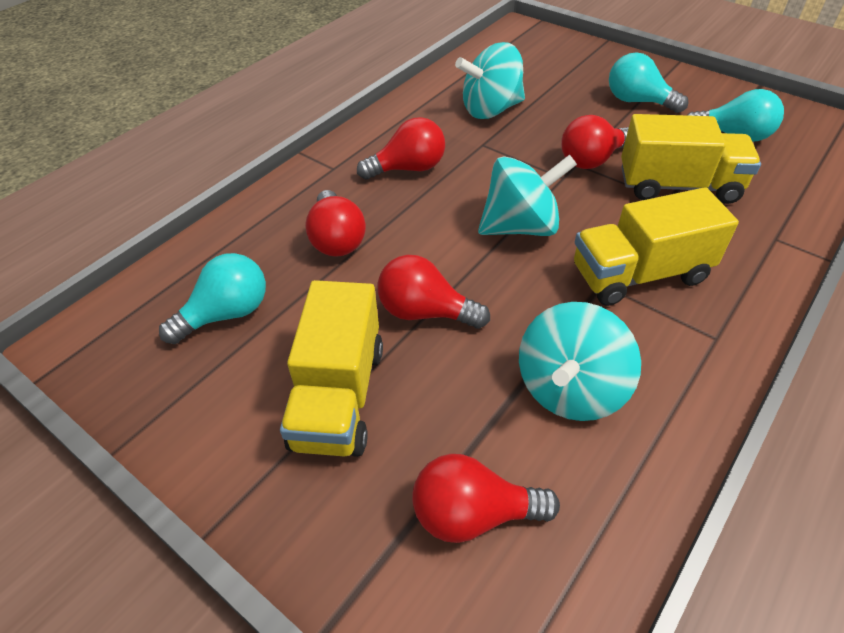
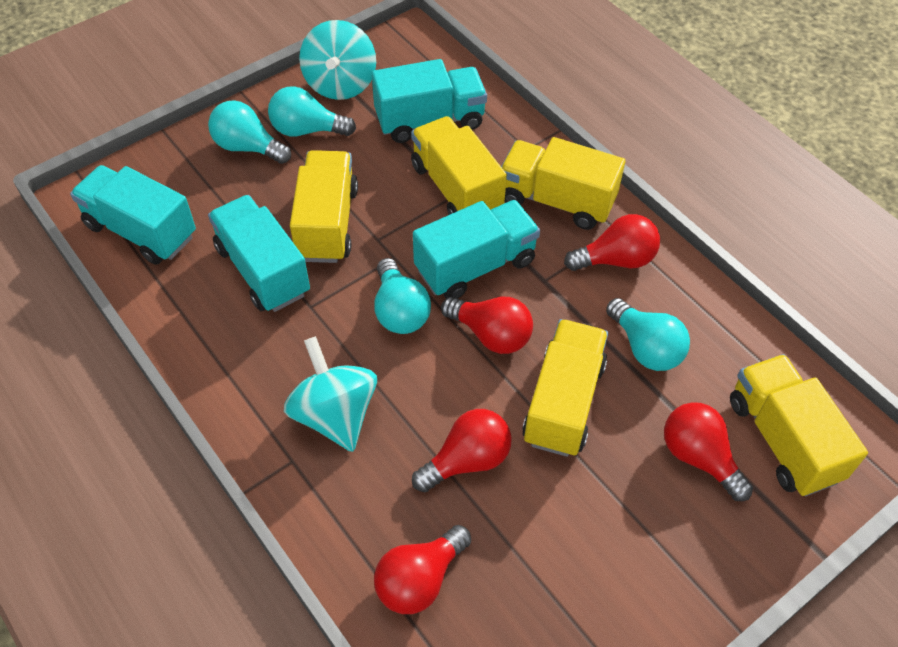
turquoise light bulb: 3 -> 4
turquoise spinning top: 3 -> 2
turquoise truck: 0 -> 4
yellow truck: 3 -> 5

